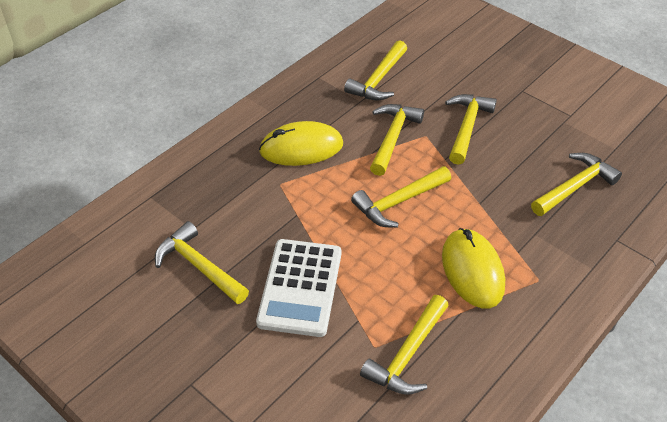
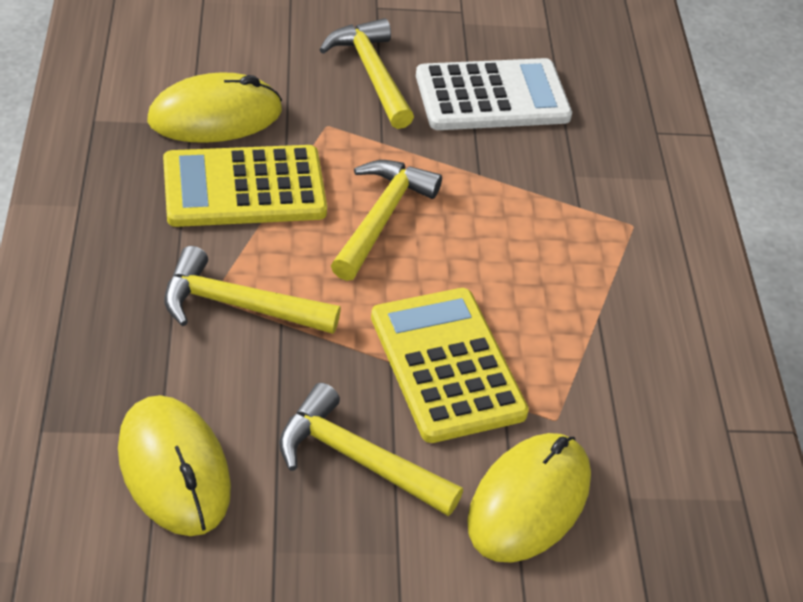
yellow calculator: 0 -> 2
yellow hammer: 7 -> 4
yellow mouse: 2 -> 3

